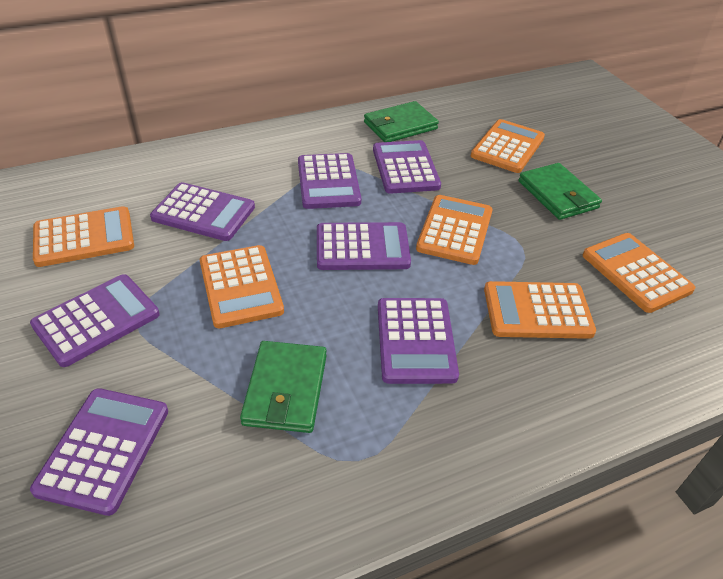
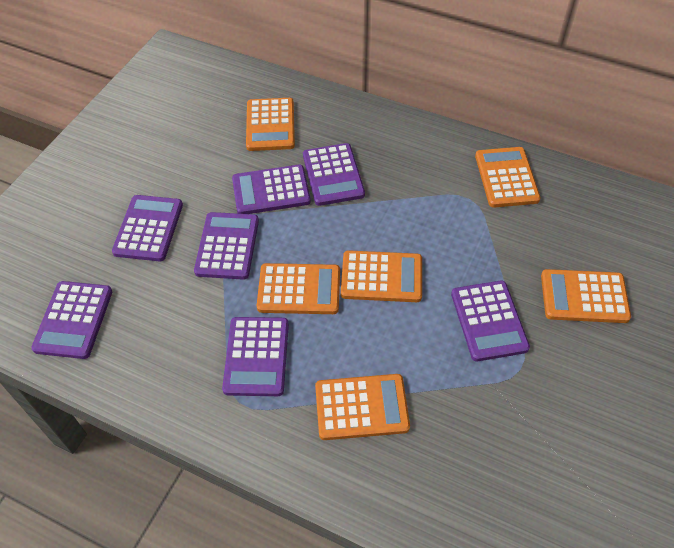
green wallet: 3 -> 0

